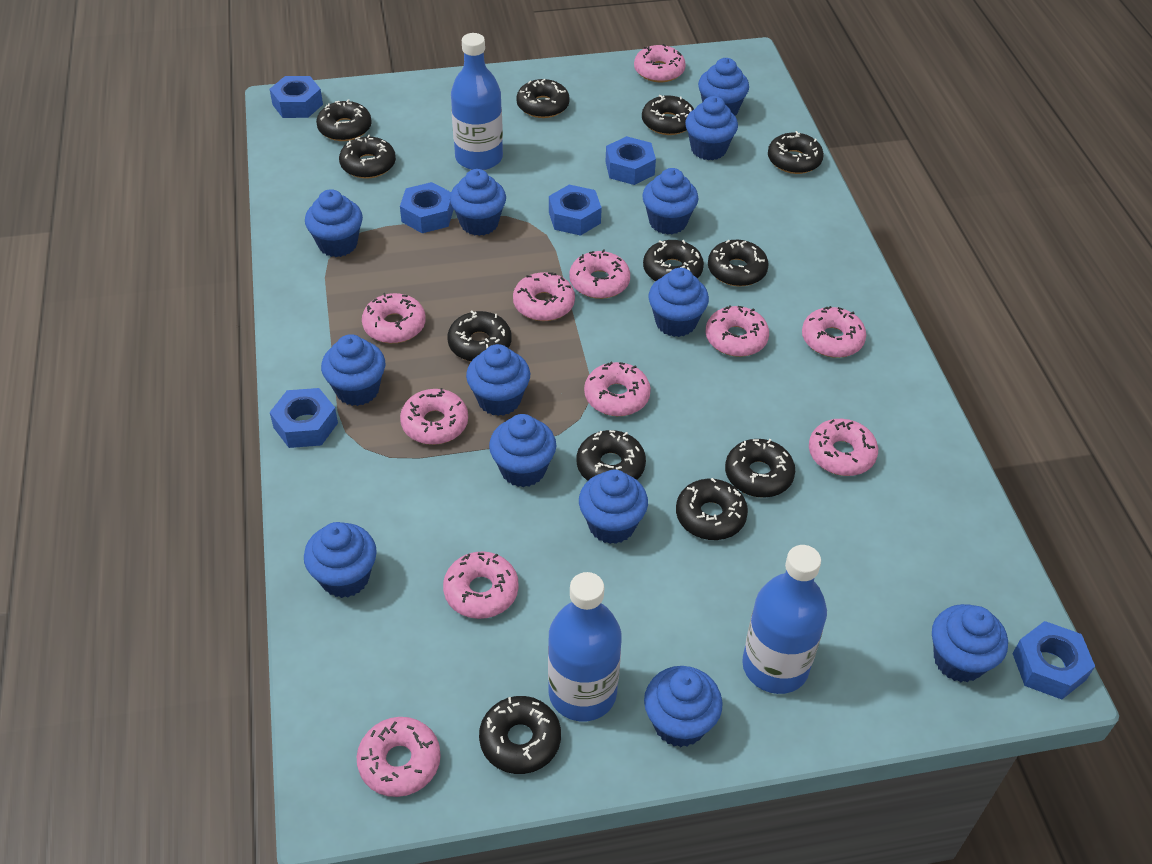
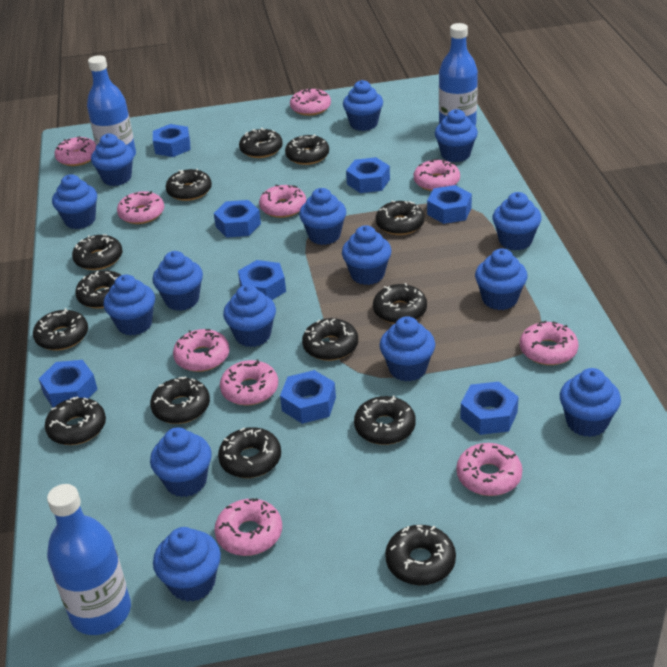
black donut: 12 -> 14
blue cupcake: 13 -> 15
blue nut: 6 -> 8
pink donut: 11 -> 10

